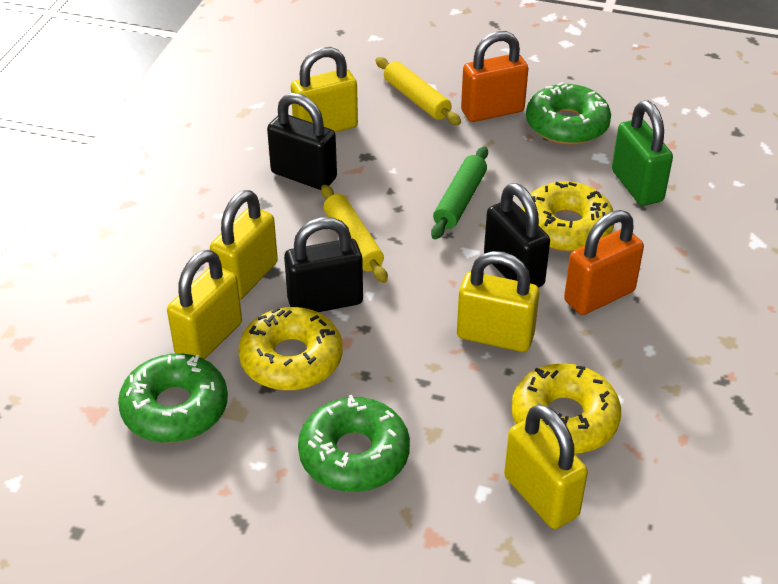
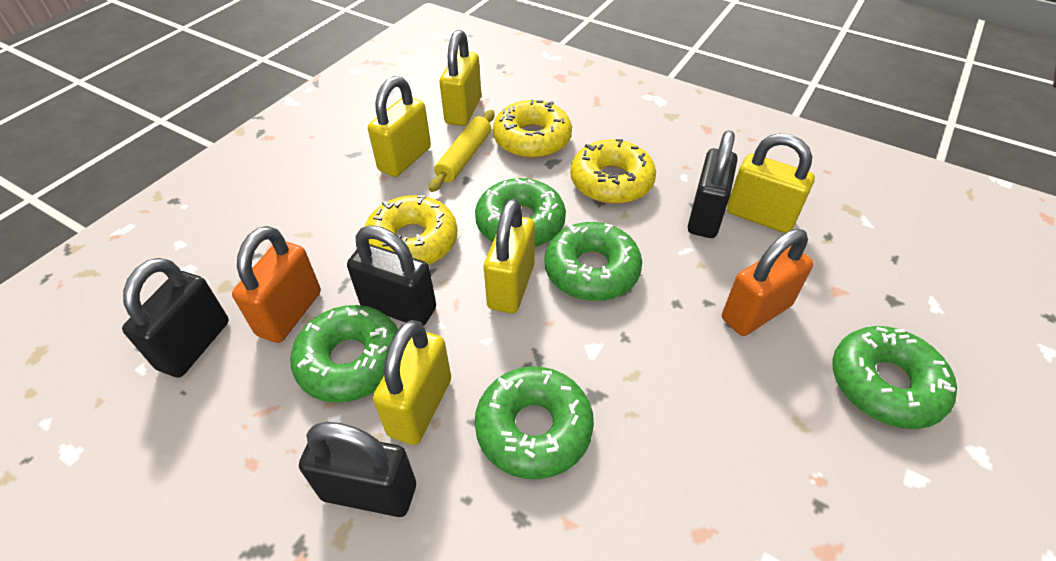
black padlock: 3 -> 4
green donut: 3 -> 5
green padlock: 1 -> 0
green rolling pin: 1 -> 0
yellow rolling pin: 2 -> 1

